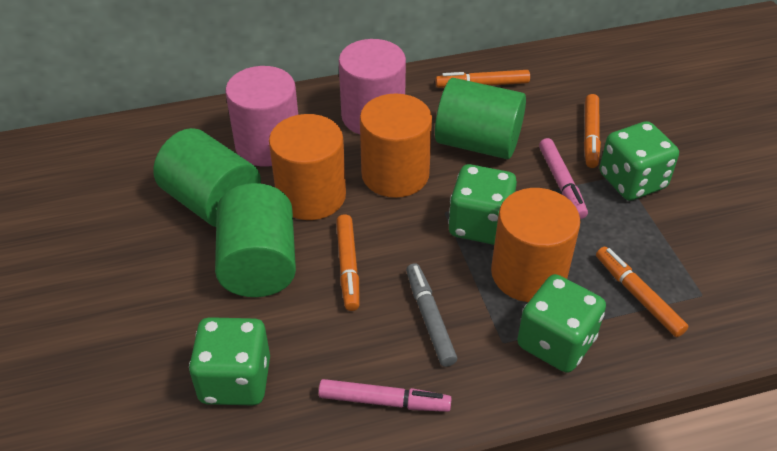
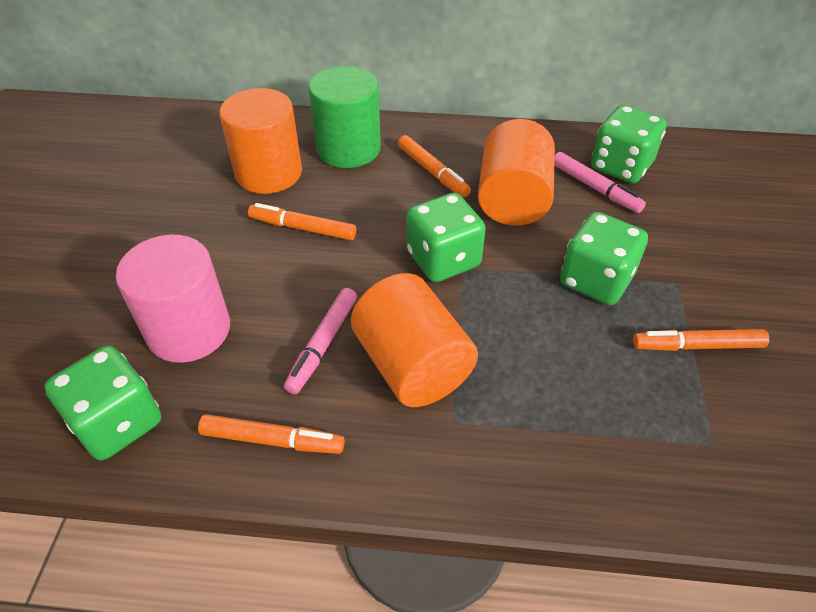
green cylinder: 3 -> 1
grey marker: 1 -> 0
pink cylinder: 2 -> 1

